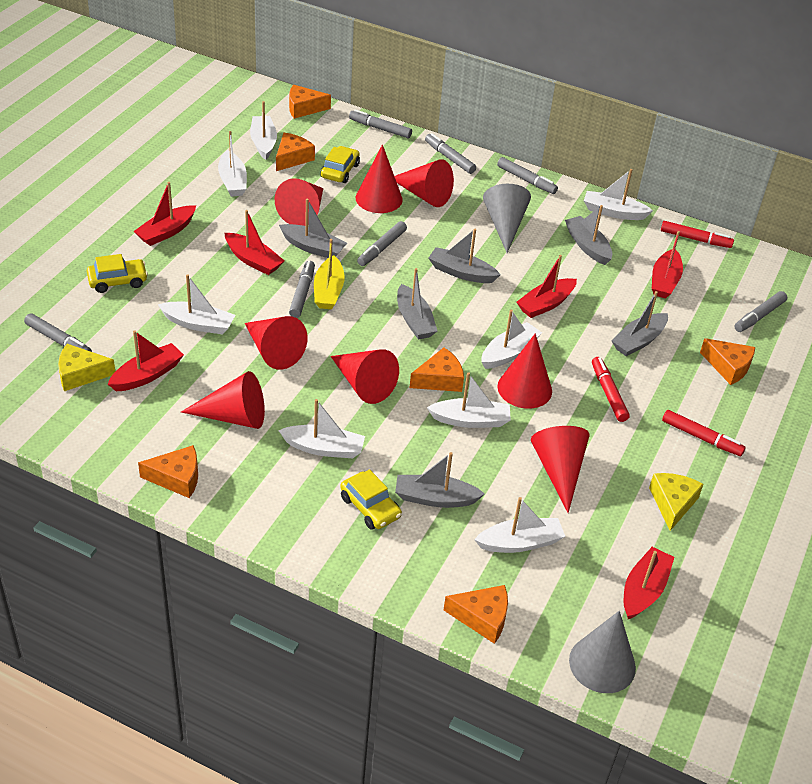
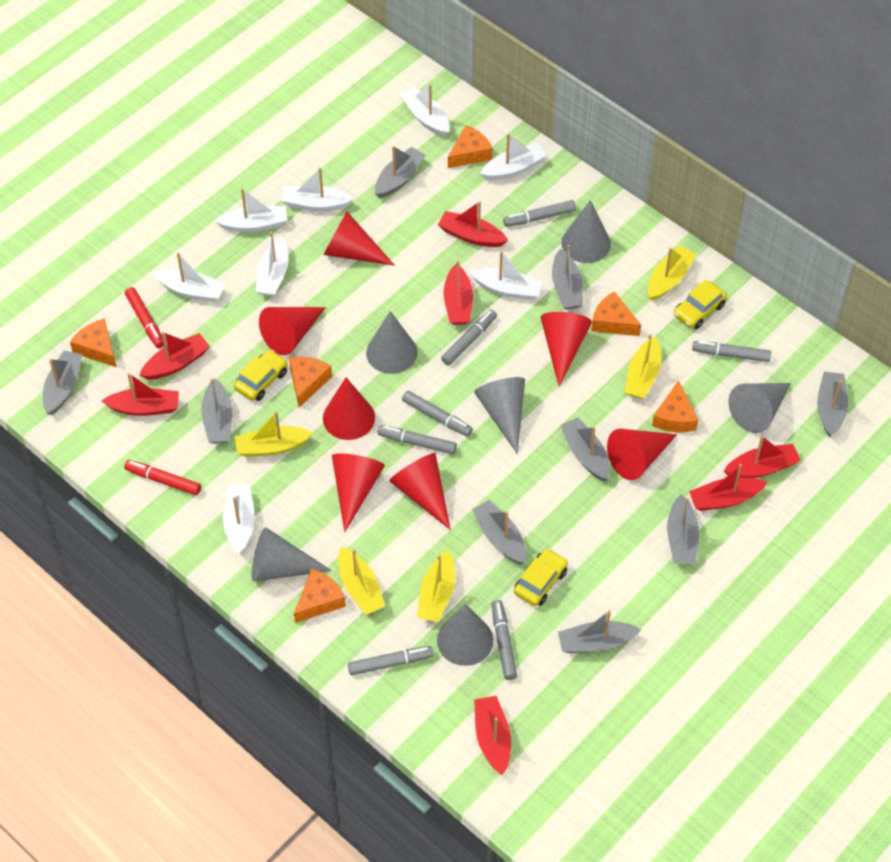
grey boat: 6 -> 9
grey cone: 2 -> 6
red boat: 6 -> 7
red cone: 8 -> 7
red marker: 3 -> 2
yellow boat: 1 -> 5
yellow cheese: 2 -> 0

